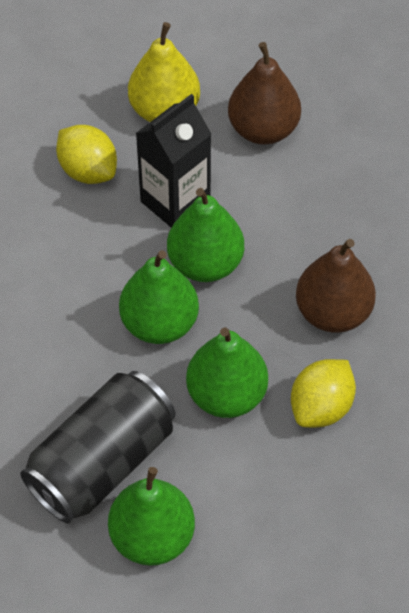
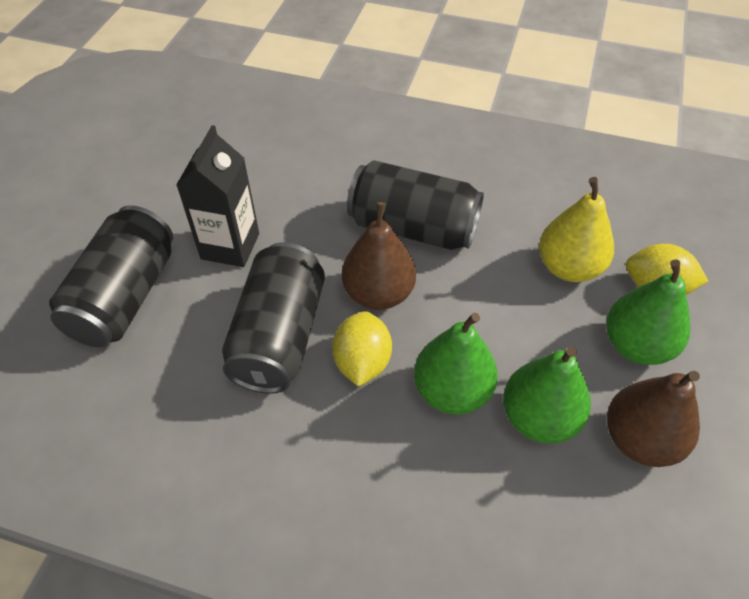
black can: 1 -> 3
green pear: 4 -> 3

